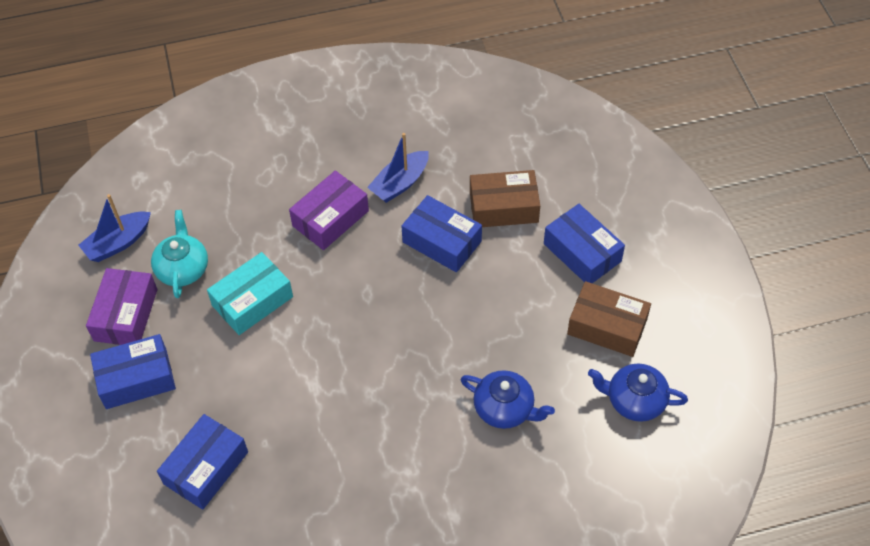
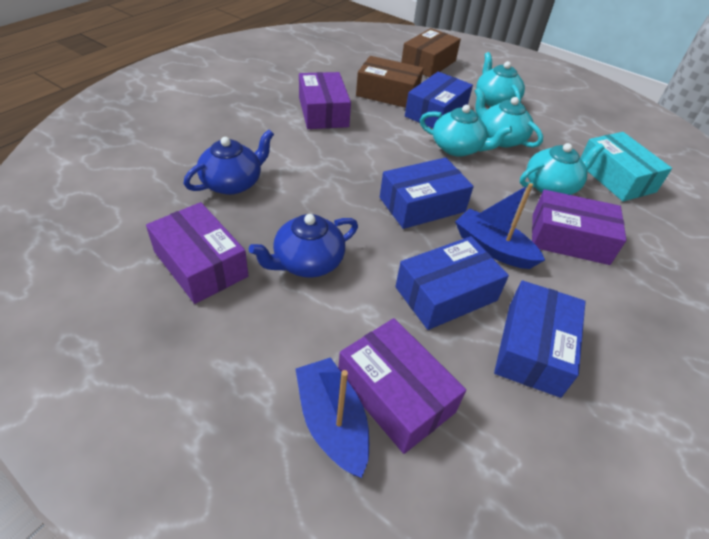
purple box: 2 -> 4
turquoise teapot: 1 -> 4

